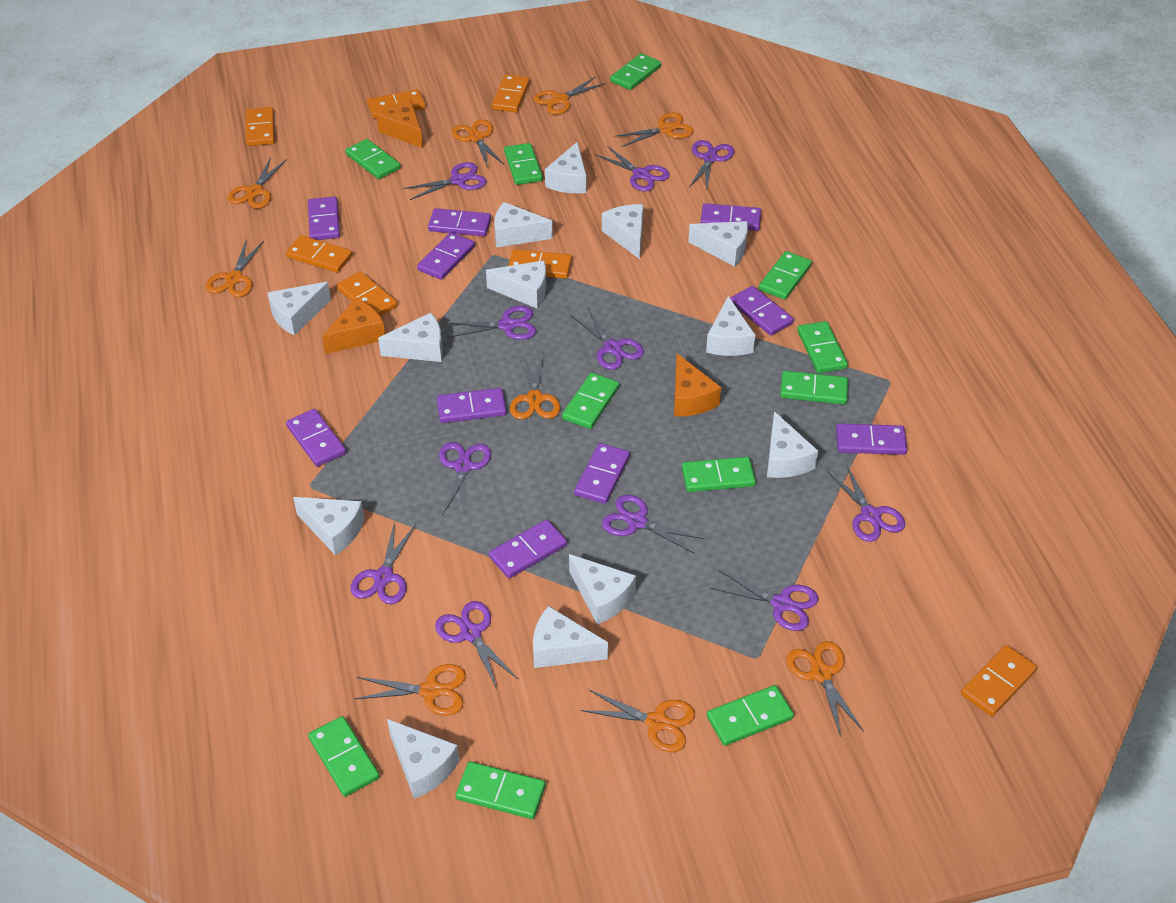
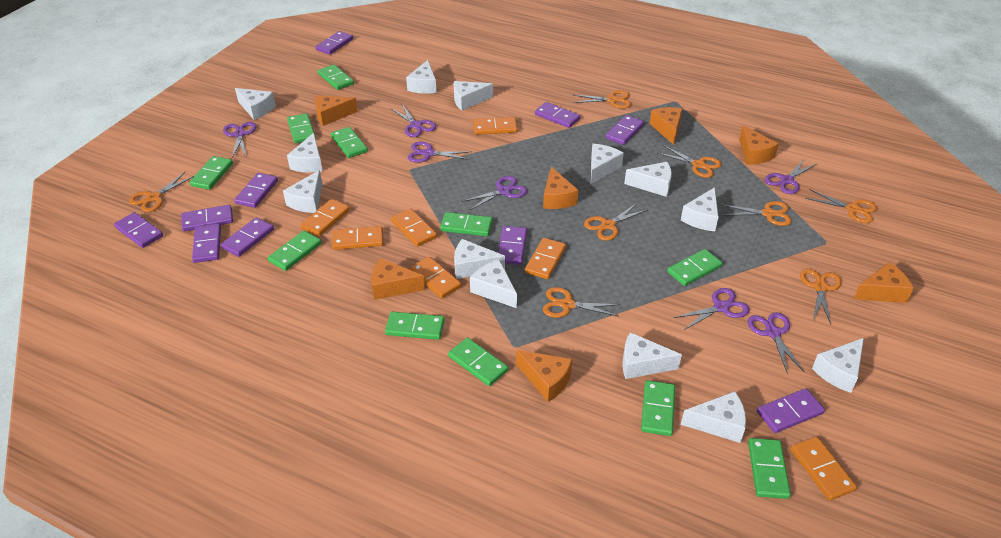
orange cheese: 3 -> 7
orange scissors: 9 -> 8
purple scissors: 11 -> 7

